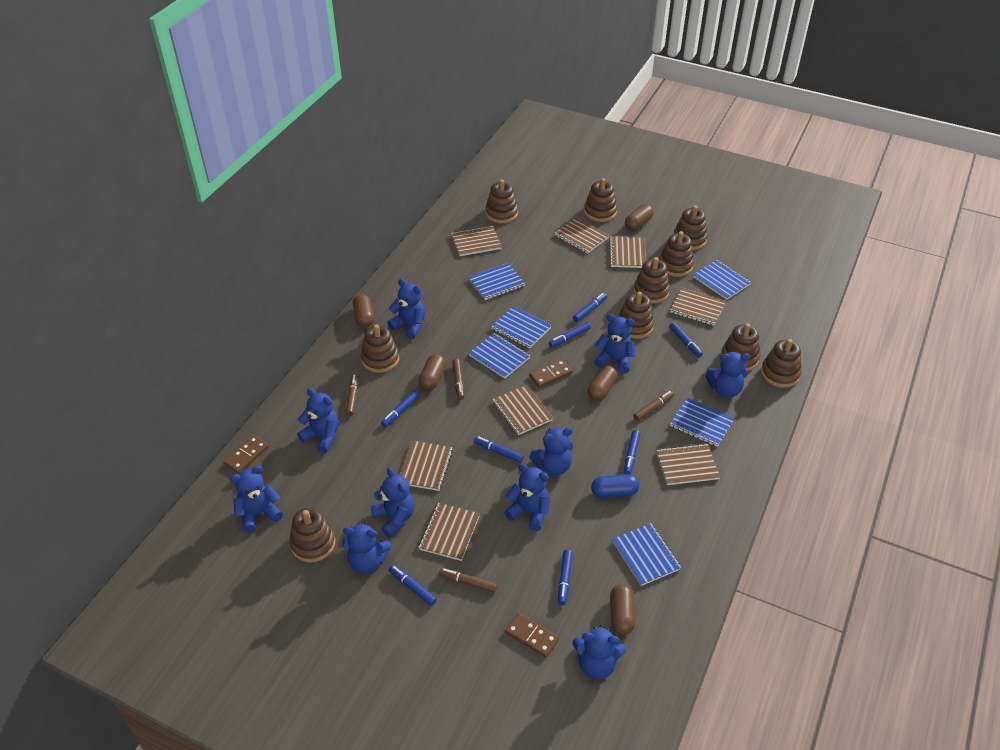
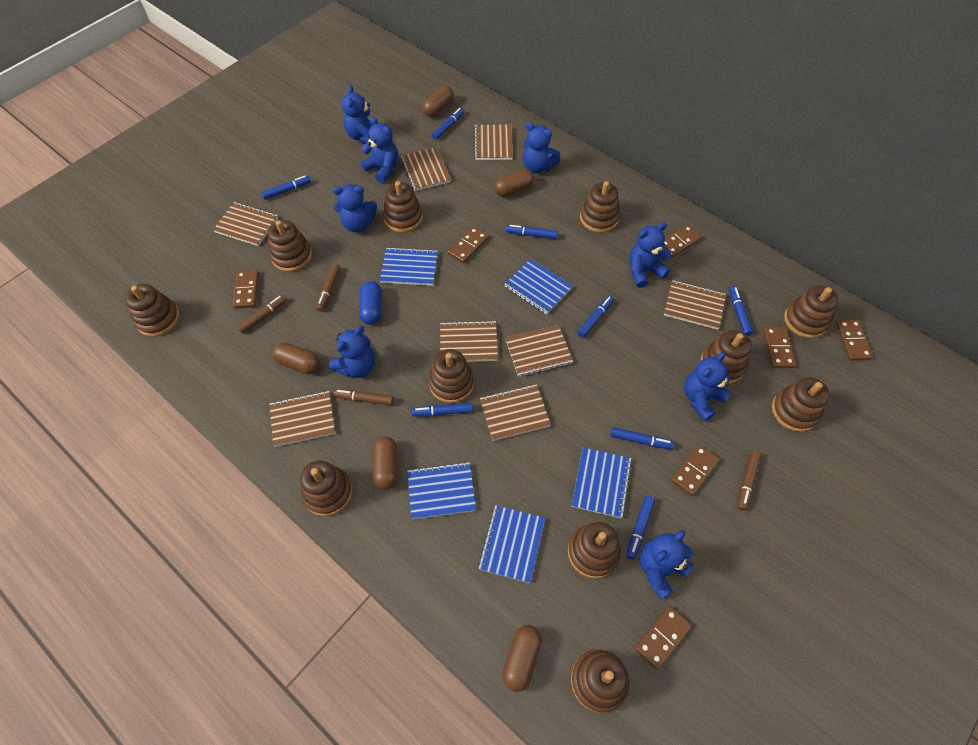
blue notebook: 6 -> 5
blue teddy bear: 10 -> 8
brown domino: 3 -> 7
brown stacking toy: 10 -> 11

